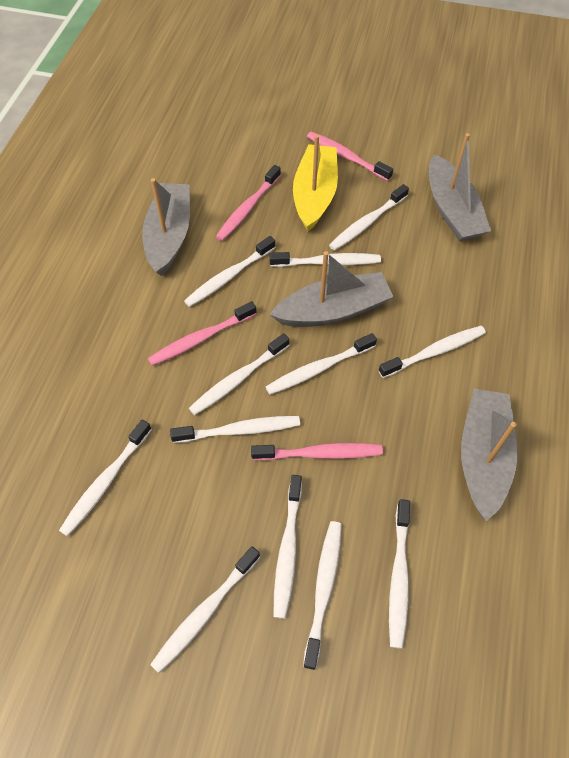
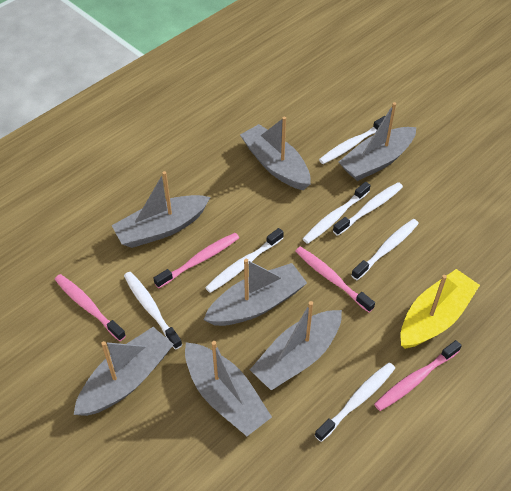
grey boat: 4 -> 7
white toothbrush: 12 -> 7

